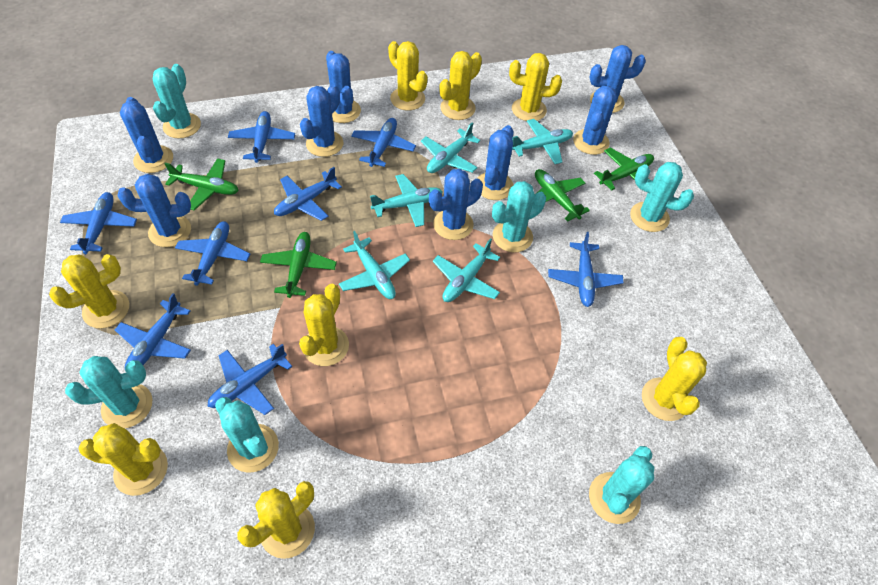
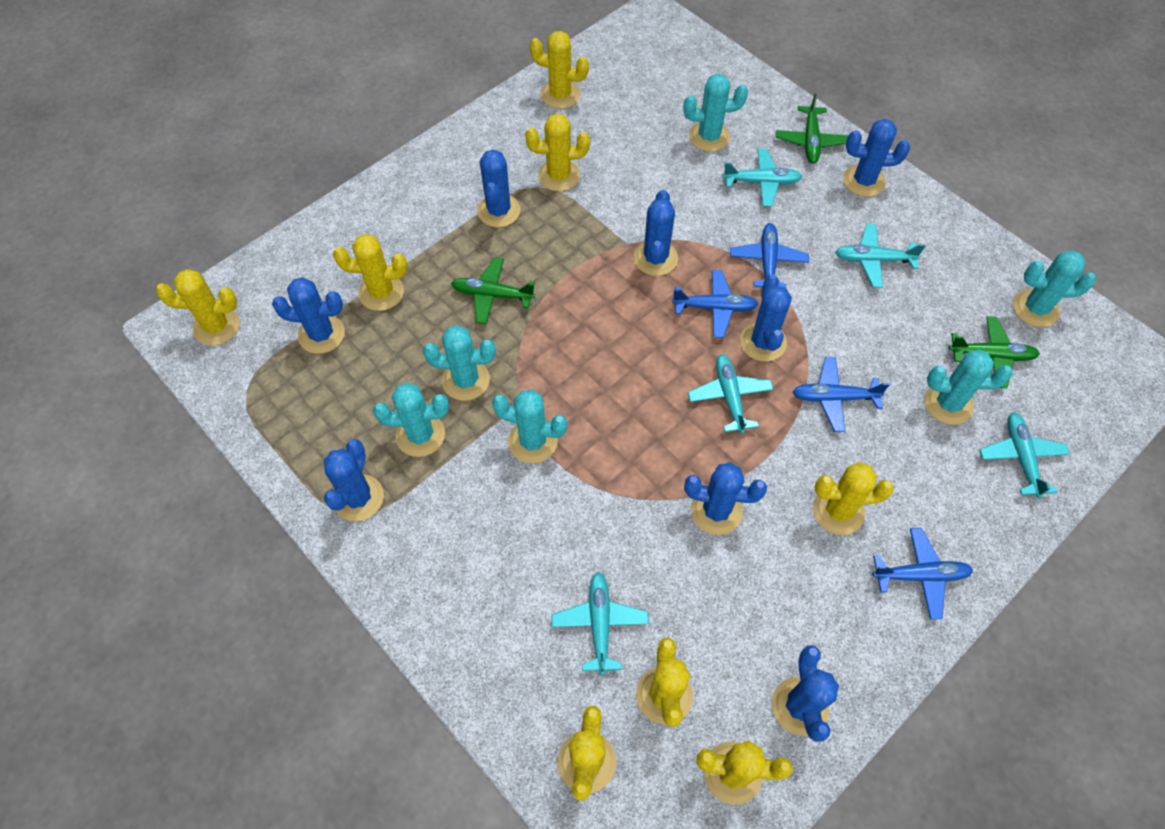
blue plane: 8 -> 4
green plane: 4 -> 3

